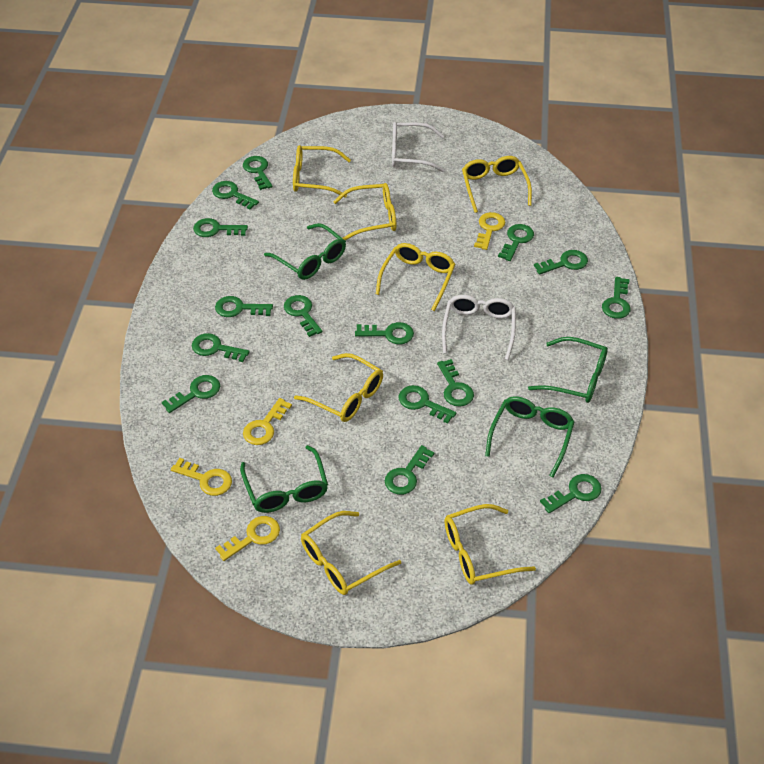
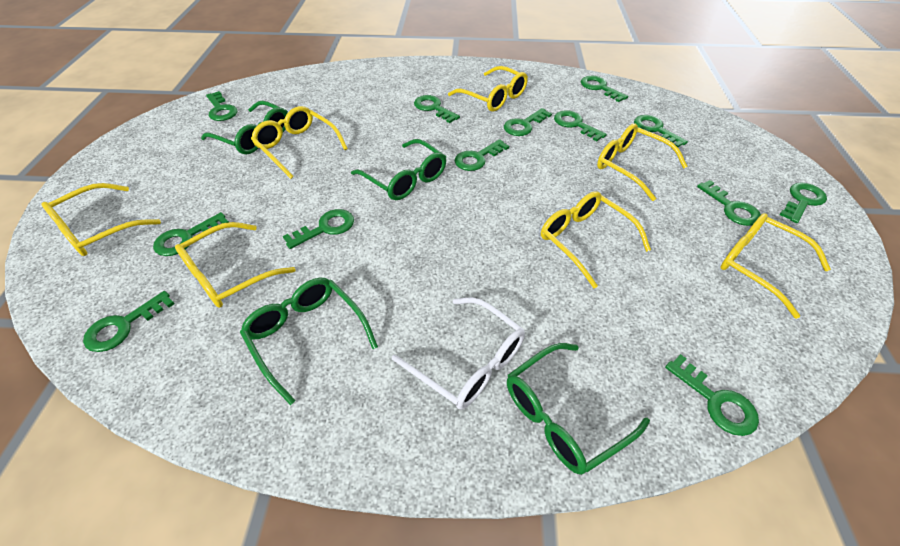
green key: 15 -> 13
white glasses: 2 -> 1
yellow key: 4 -> 0

